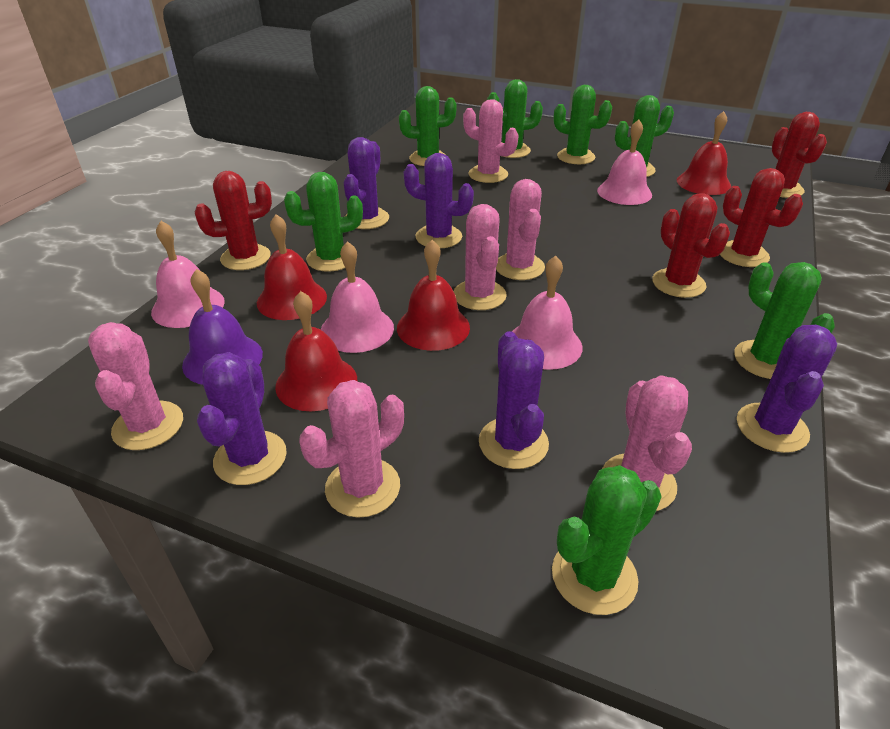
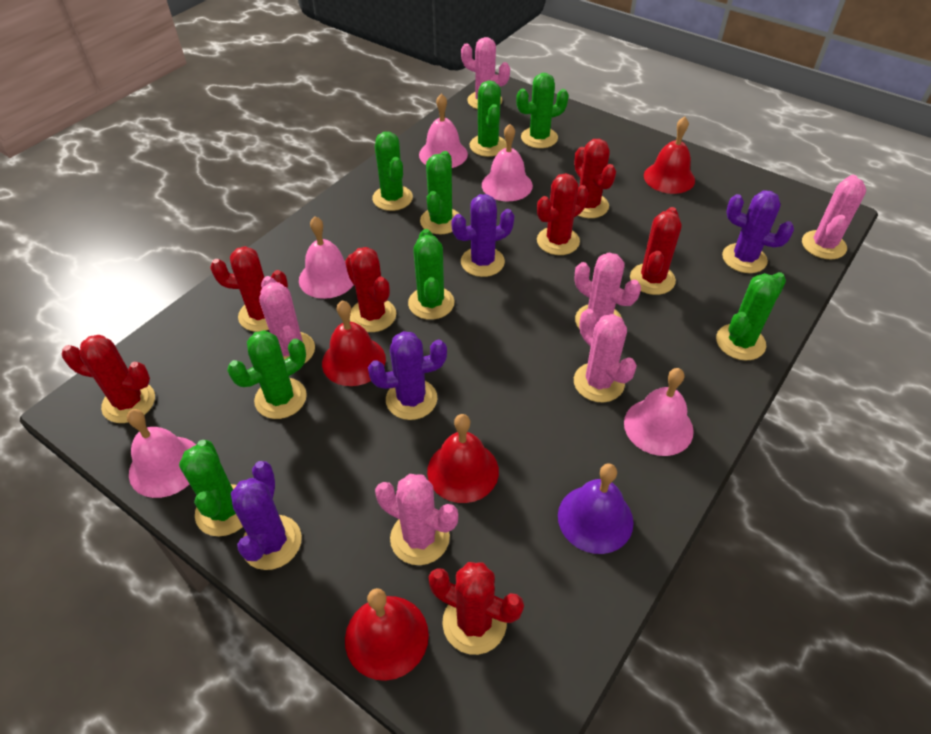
green cactus: 7 -> 8
pink bell: 4 -> 5
purple cactus: 5 -> 4
red cactus: 4 -> 7

